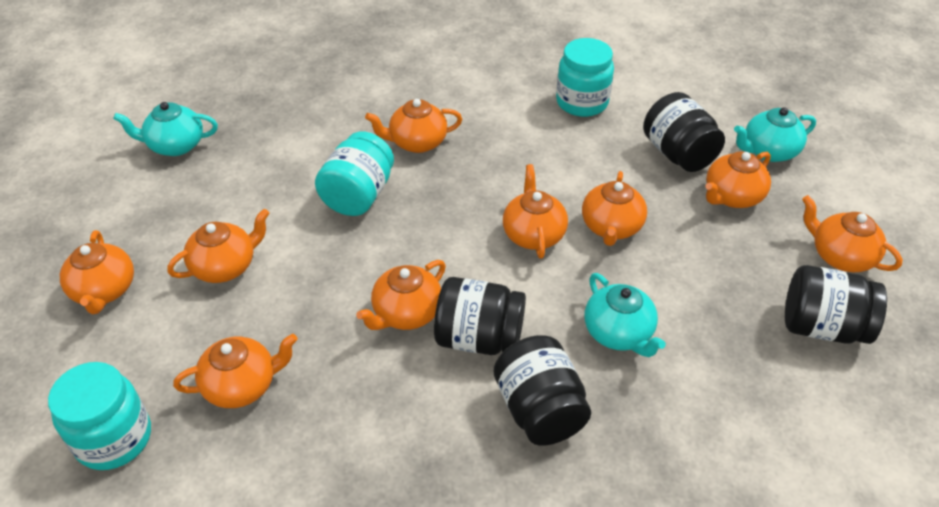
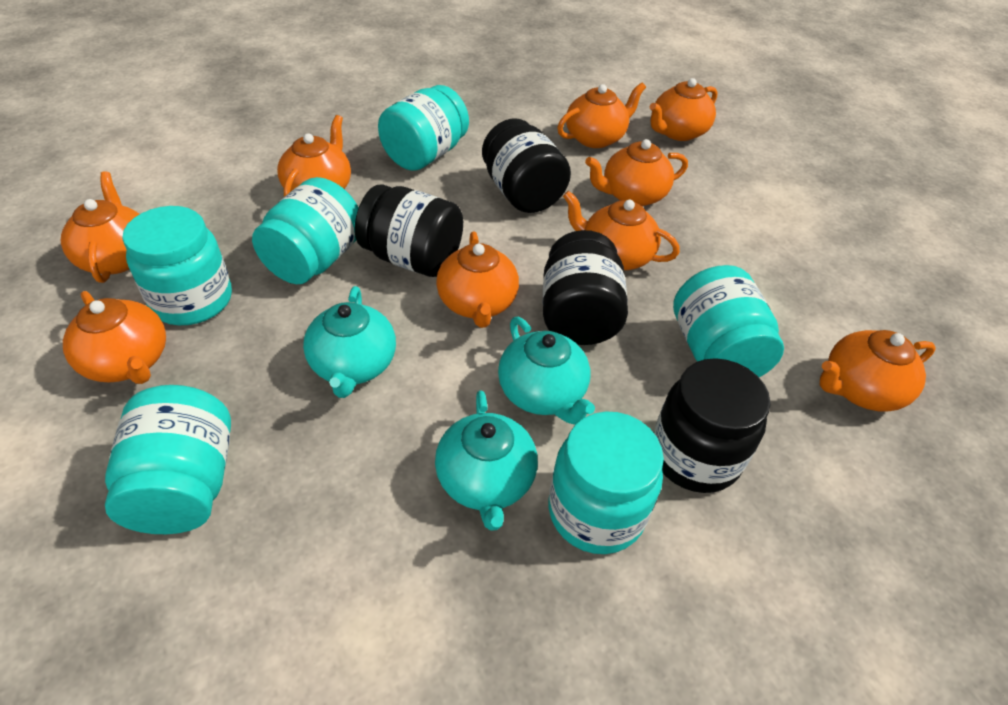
turquoise jar: 3 -> 6

